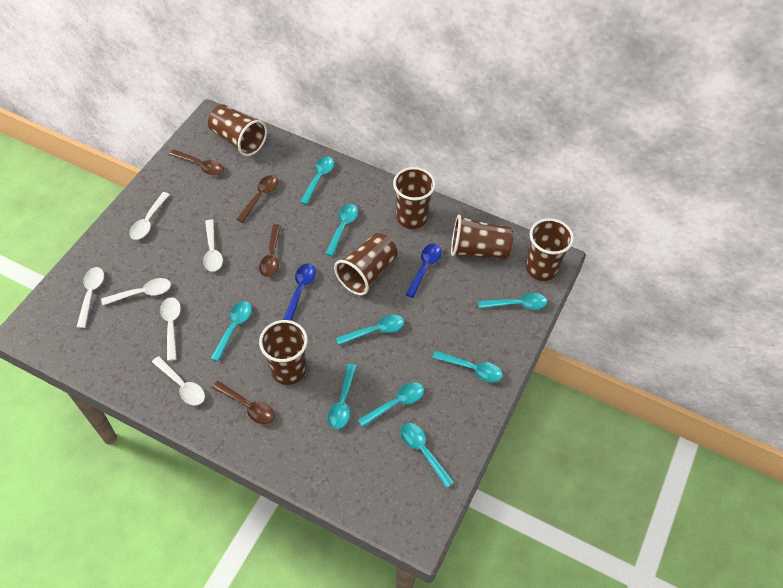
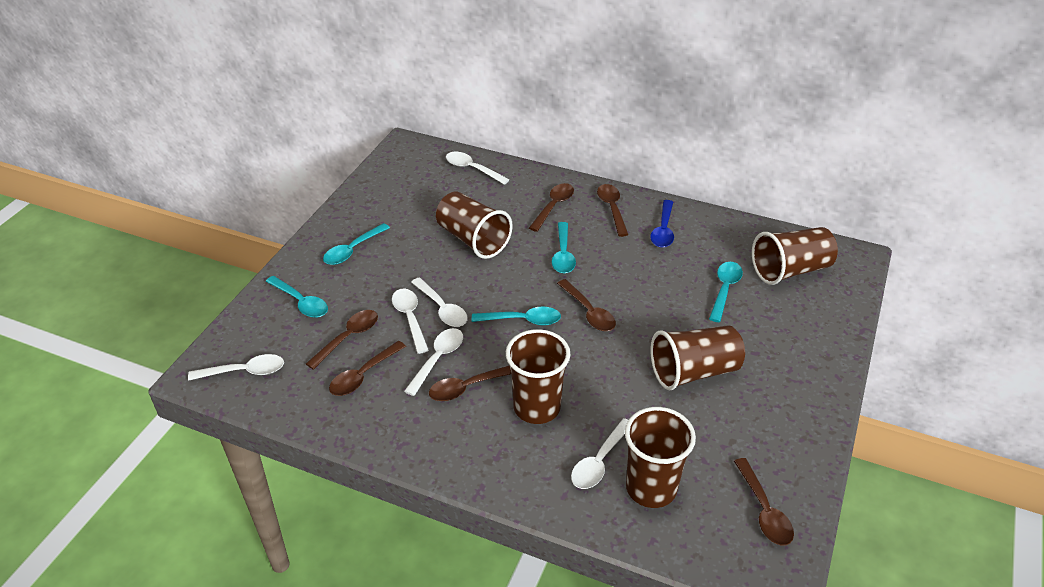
blue spoon: 2 -> 1
brown cup: 6 -> 5
brown spoon: 4 -> 7
turquoise spoon: 9 -> 5

